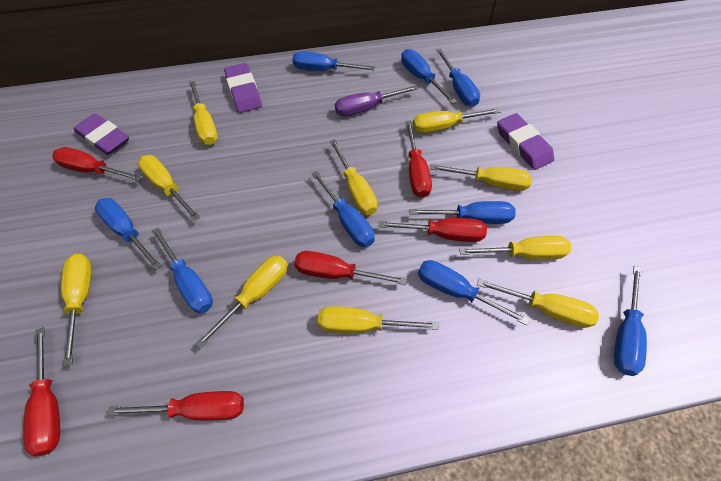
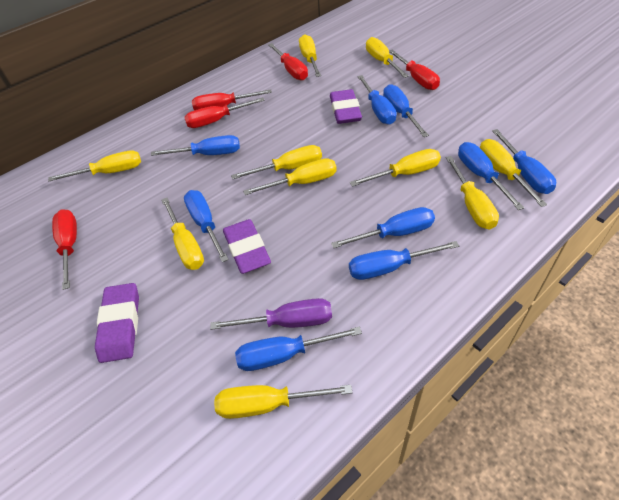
red screwdriver: 6 -> 5

